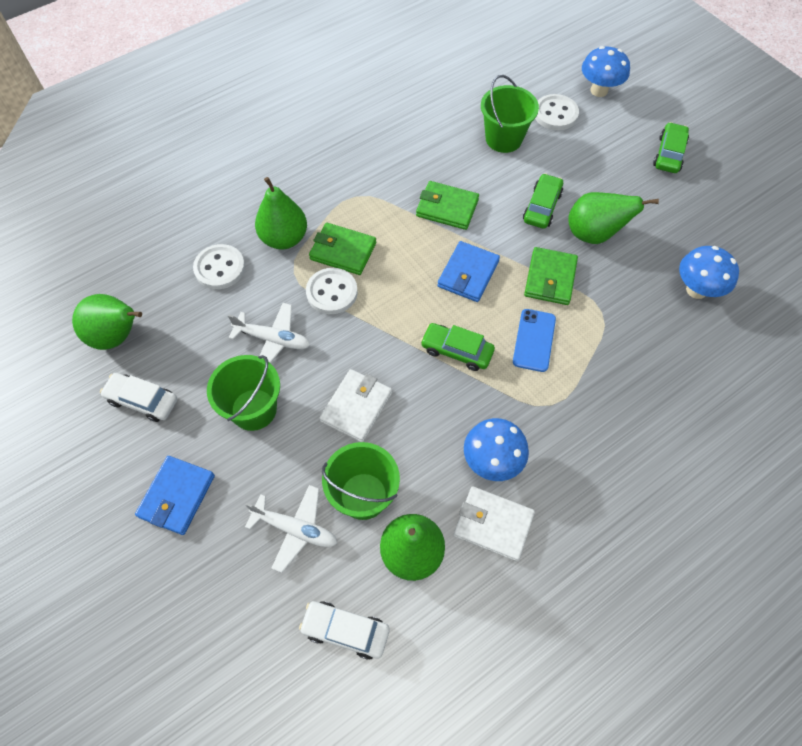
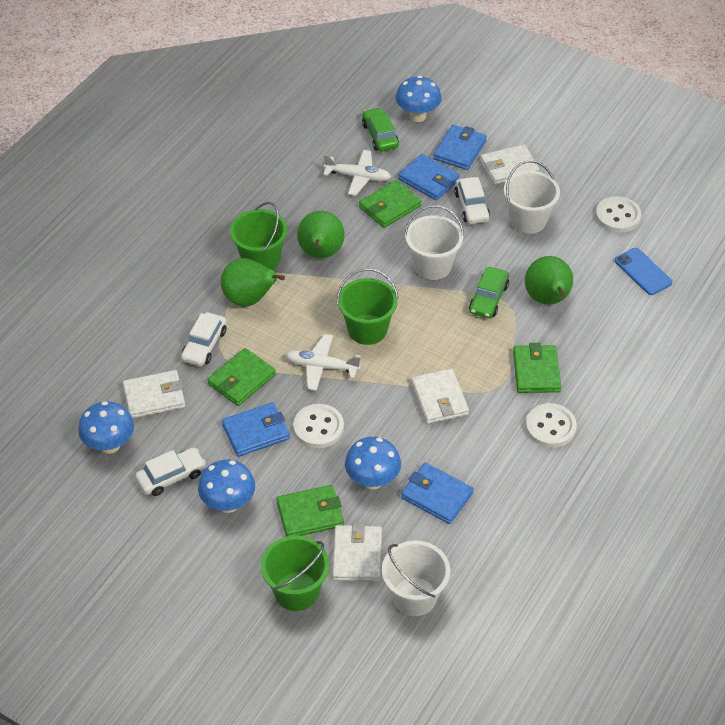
blue mushroom: 3 -> 4
blue wallet: 2 -> 4
green car: 3 -> 2
green pear: 4 -> 3
green wallet: 3 -> 4
white bucket: 0 -> 3
white car: 2 -> 3
white wallet: 2 -> 4

